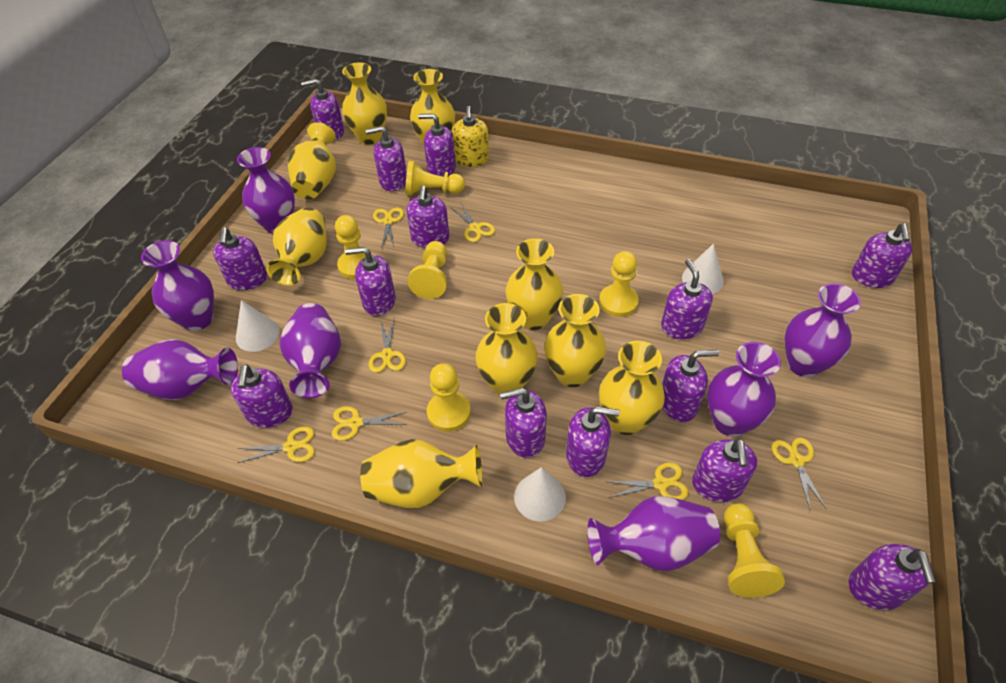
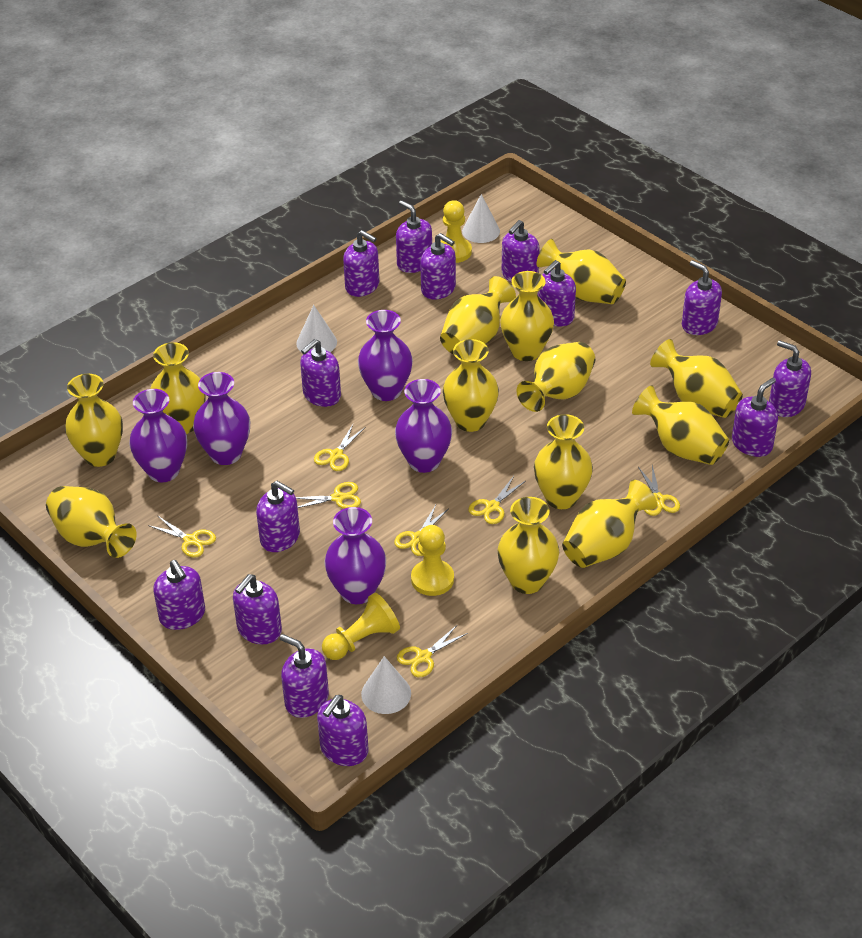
purple vase: 7 -> 5
yellow pawn: 6 -> 3
yellow soap dispenser: 1 -> 0
yellow vase: 9 -> 13

